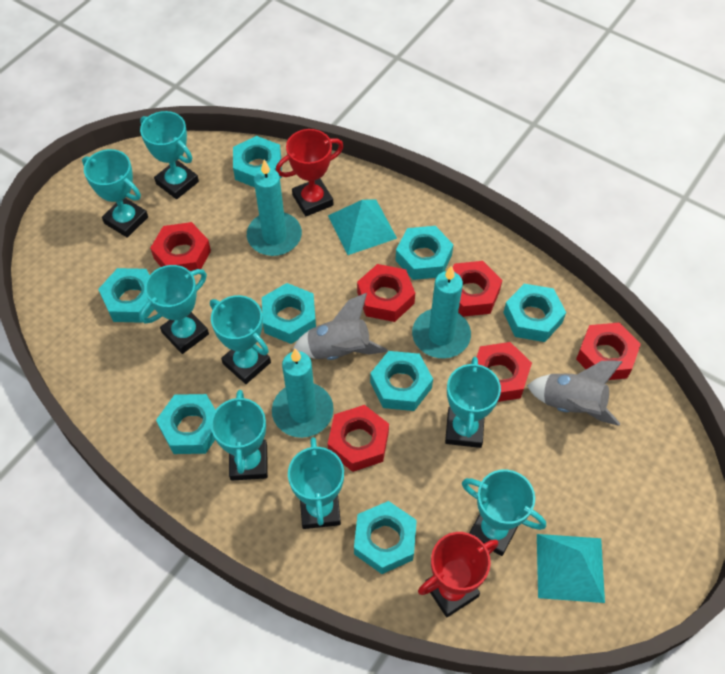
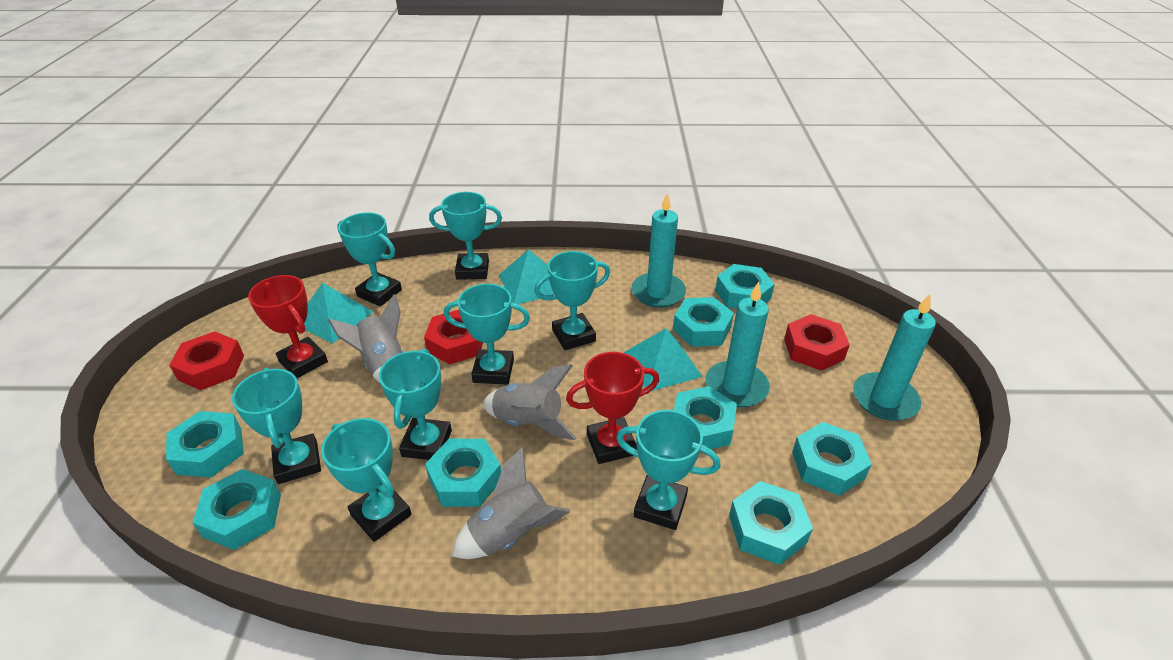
grey rocket: 2 -> 3
red nut: 6 -> 3
turquoise pyramid: 2 -> 3

